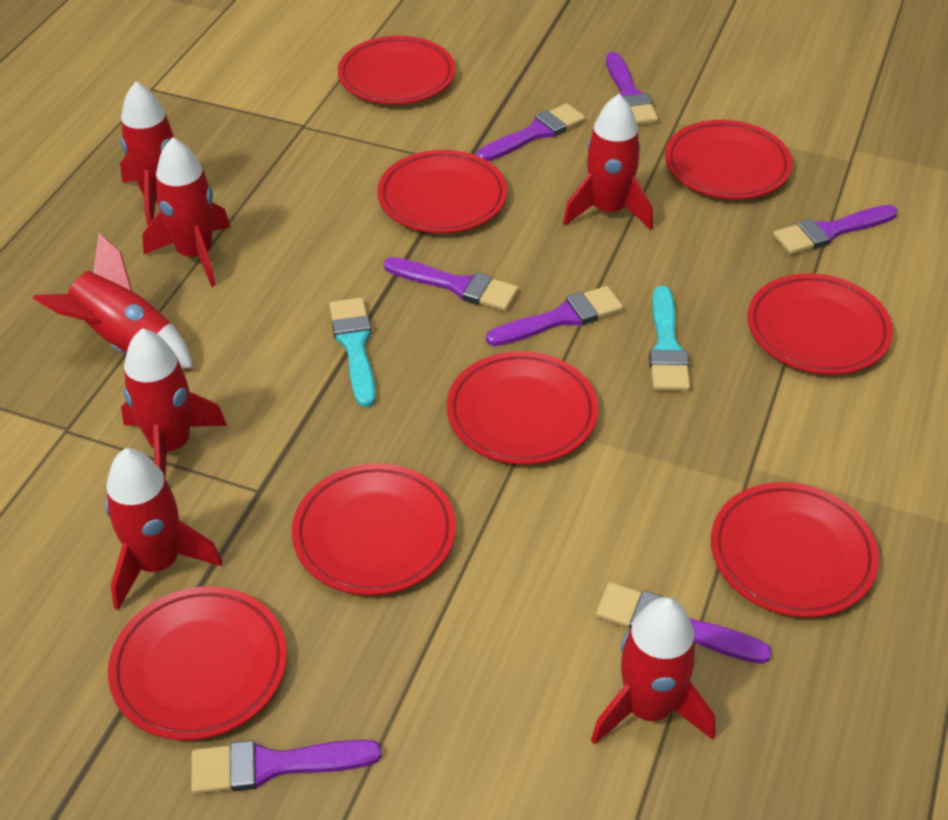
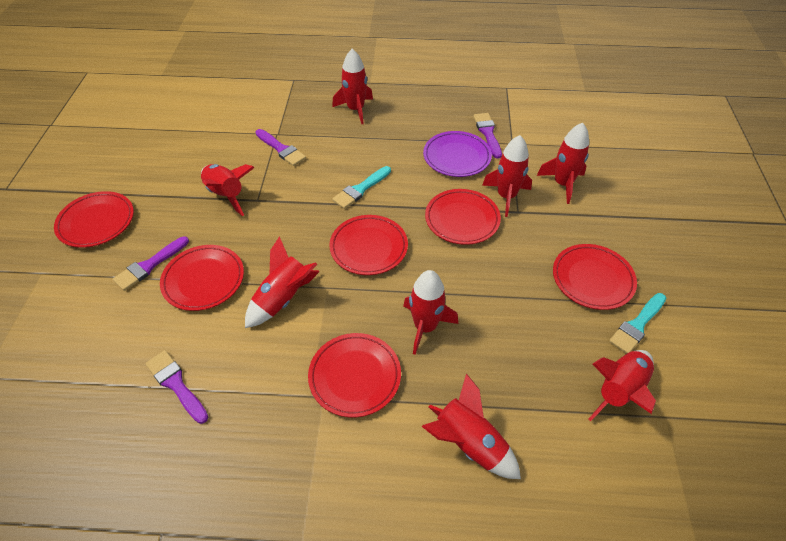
purple brush: 7 -> 4
purple plate: 0 -> 1
red plate: 8 -> 6
red rocket: 7 -> 8

